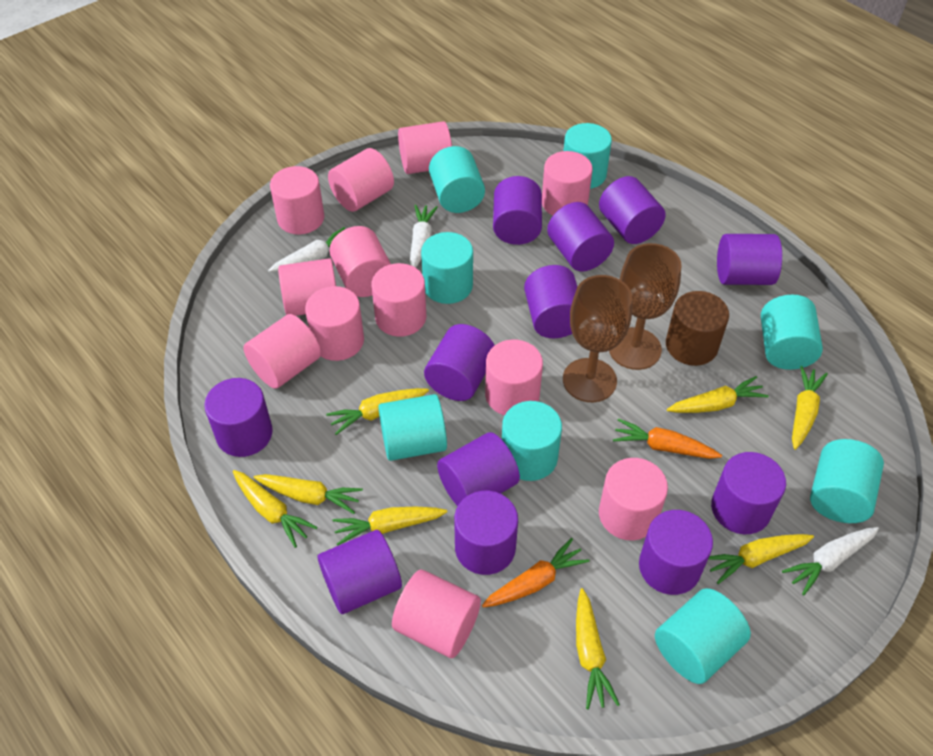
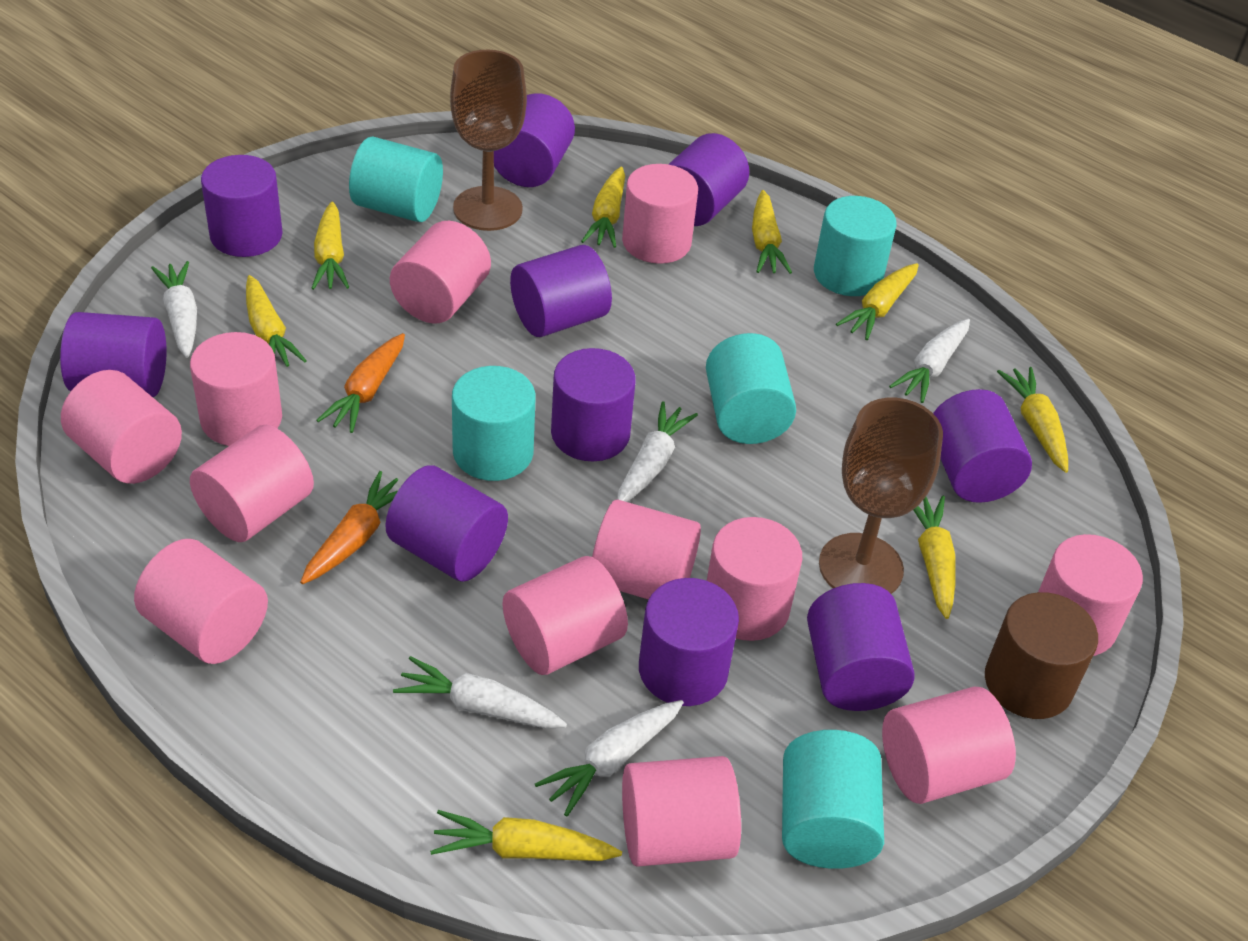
purple cylinder: 12 -> 10
turquoise cylinder: 8 -> 5
white carrot: 3 -> 5

